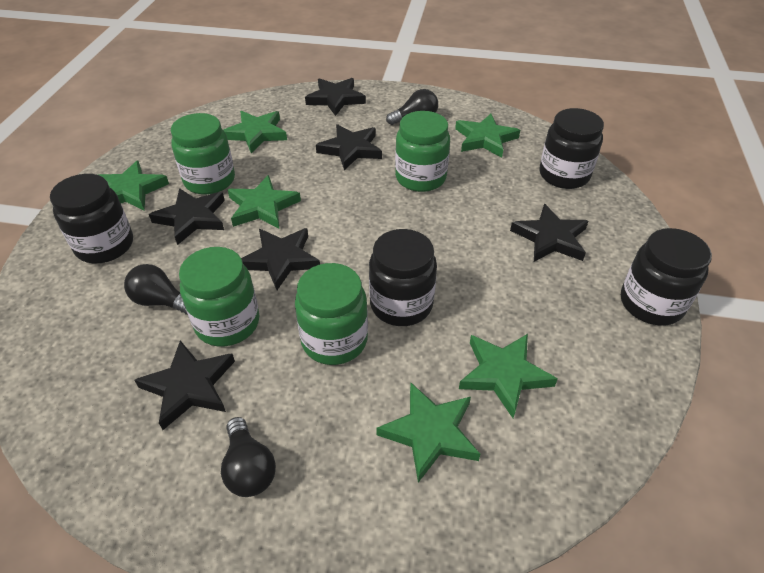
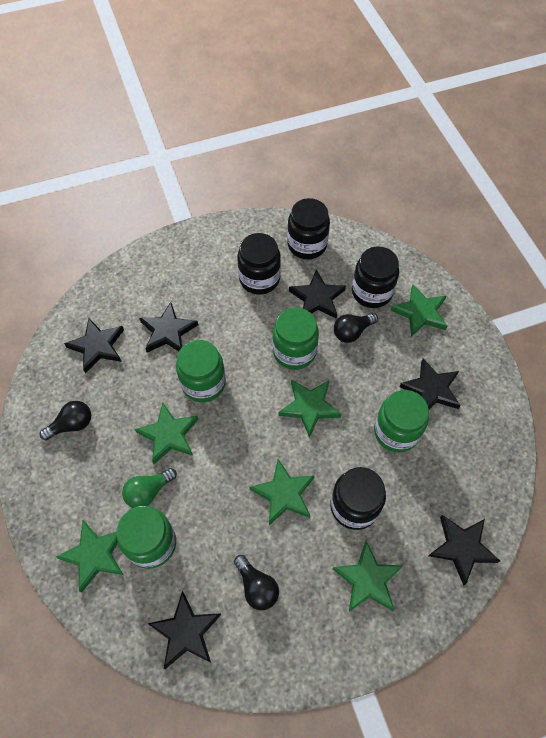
green light bulb: 0 -> 1

